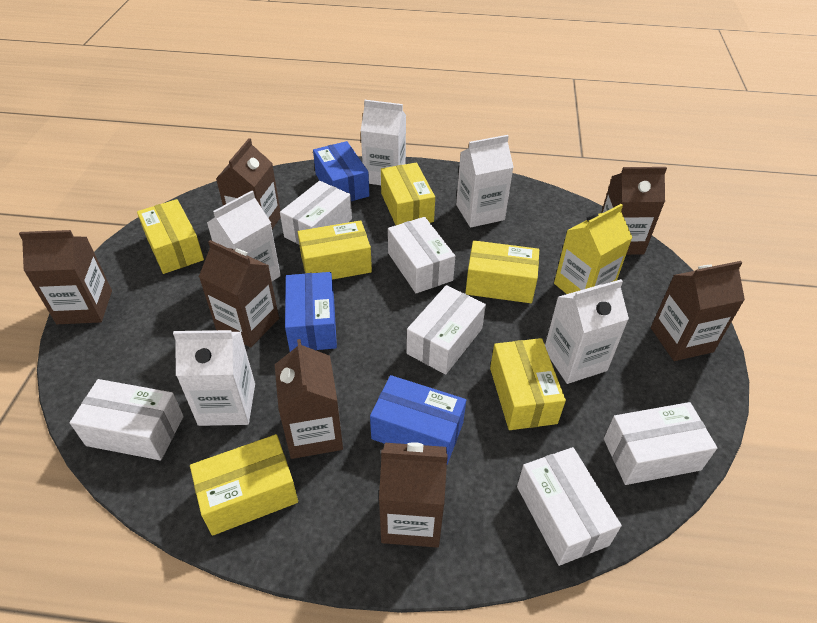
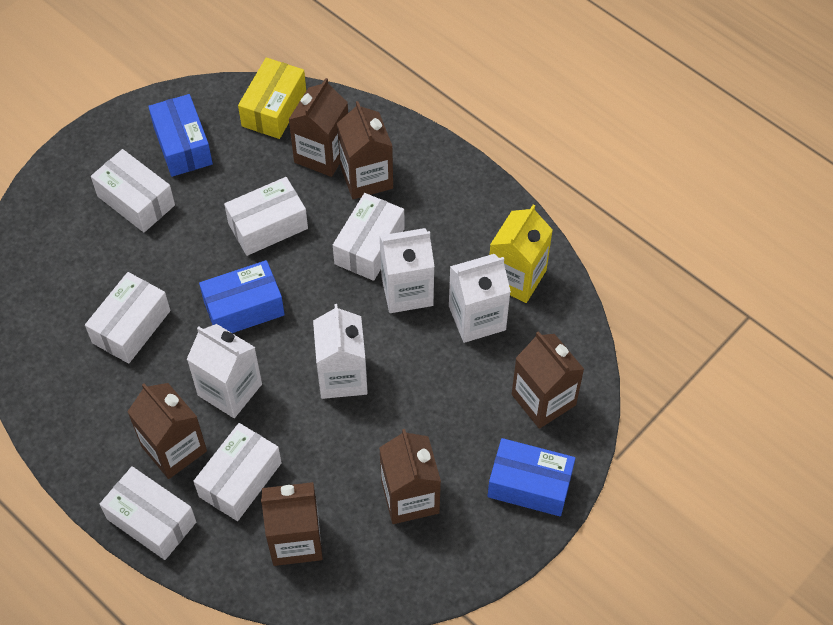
brown carton: 7 -> 6
white carton: 5 -> 4
yellow box: 6 -> 1

